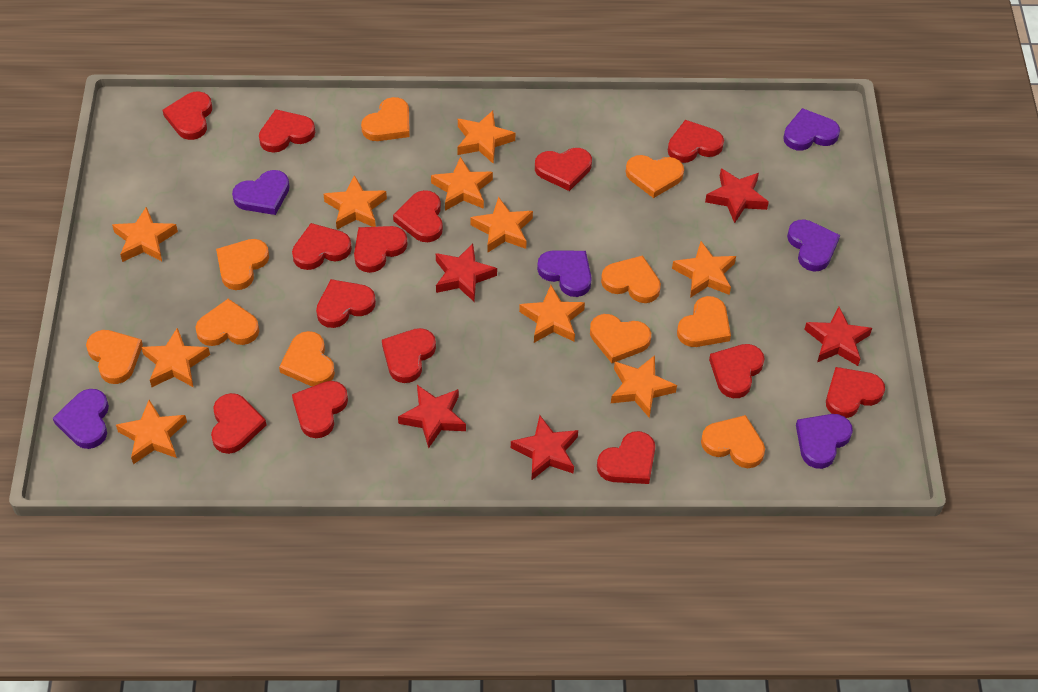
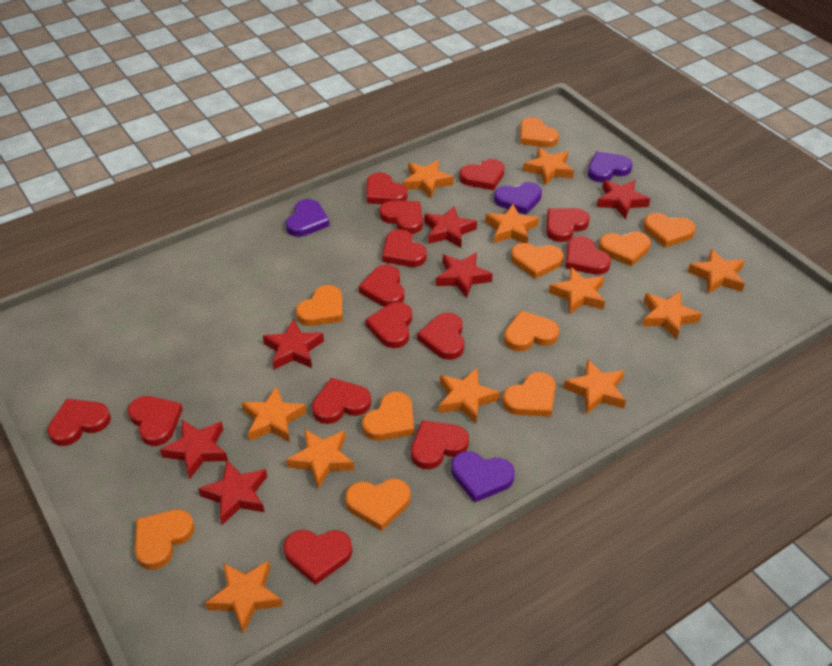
orange star: 10 -> 11
purple heart: 6 -> 4
red star: 5 -> 6

